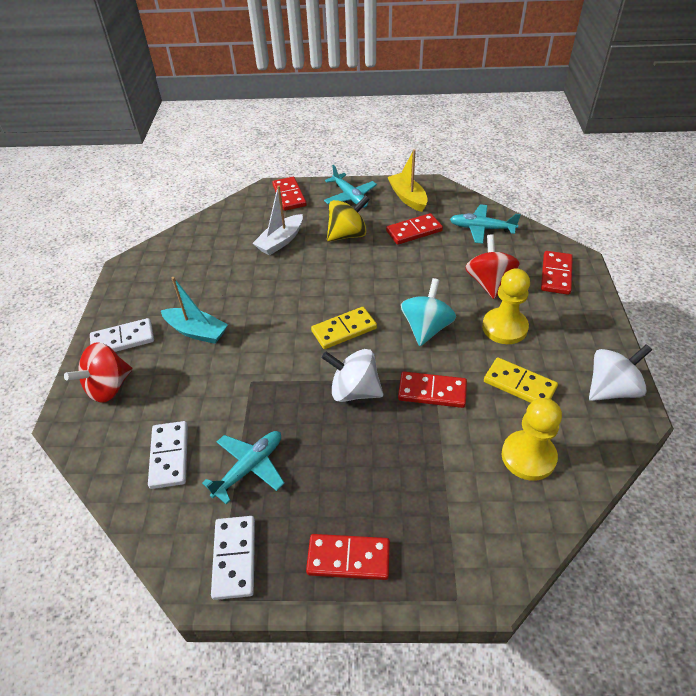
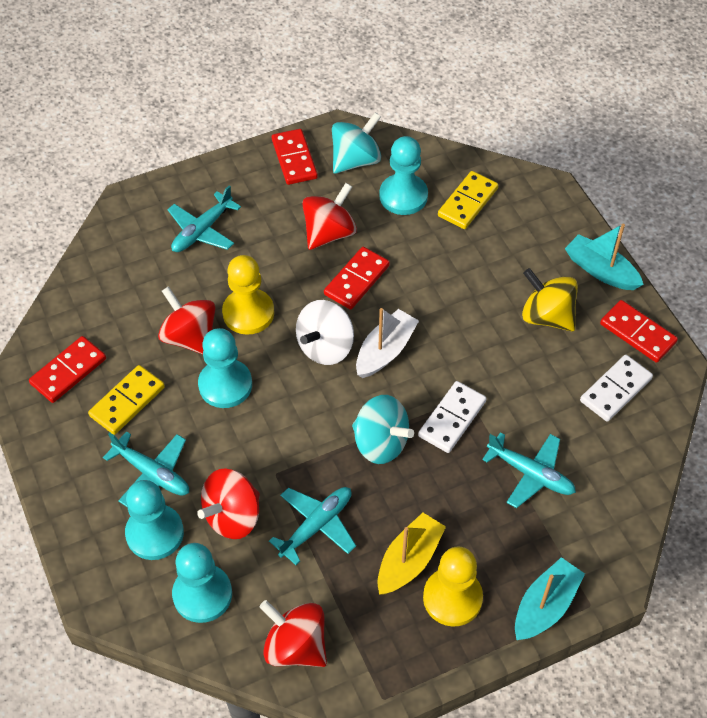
red domino: 5 -> 4
red spinning top: 2 -> 4
turquoise boat: 1 -> 2
turquoise pawn: 0 -> 4
turquoise plane: 3 -> 4
turquoise spinning top: 1 -> 2
white domino: 3 -> 2
white spinning top: 2 -> 1

